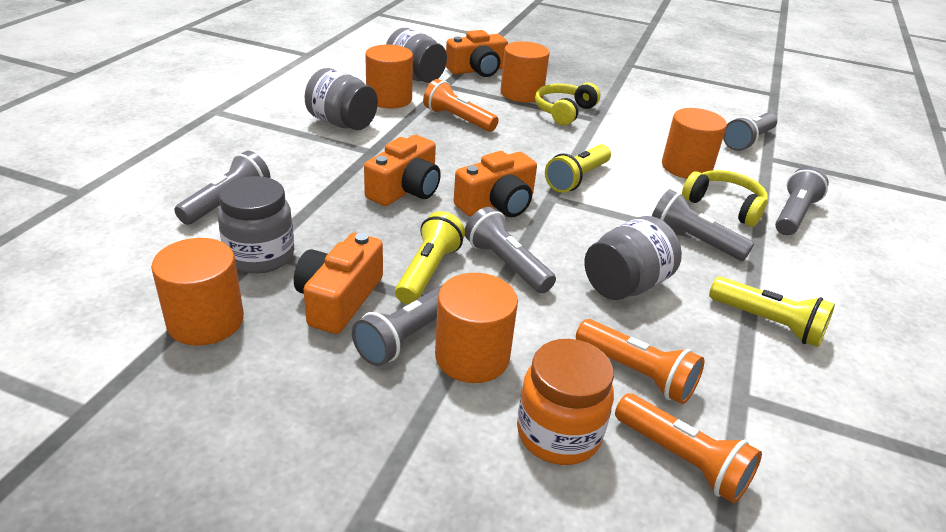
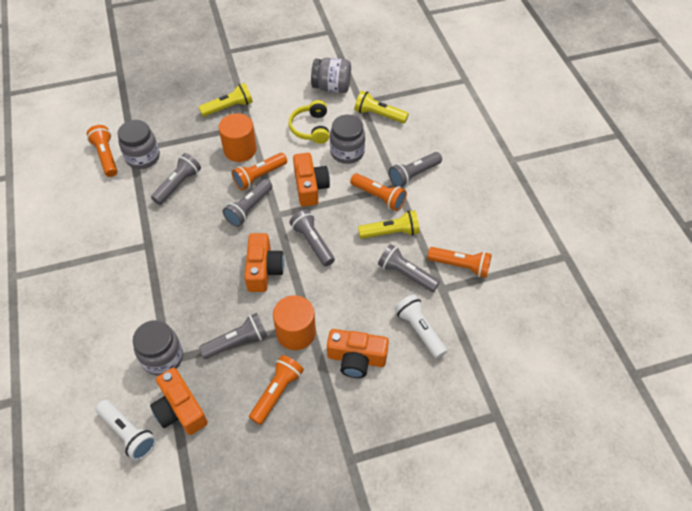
orange cylinder: 5 -> 2
orange flashlight: 3 -> 5
orange jar: 1 -> 0
white flashlight: 0 -> 2
yellow headphones: 2 -> 1

